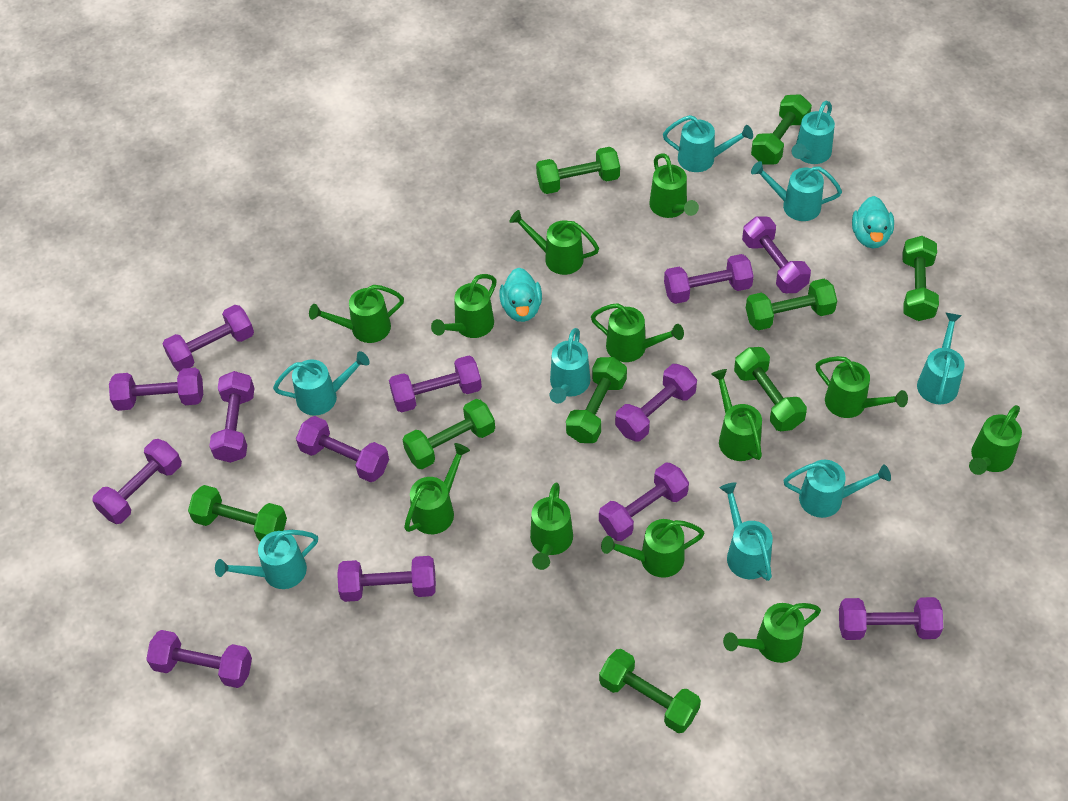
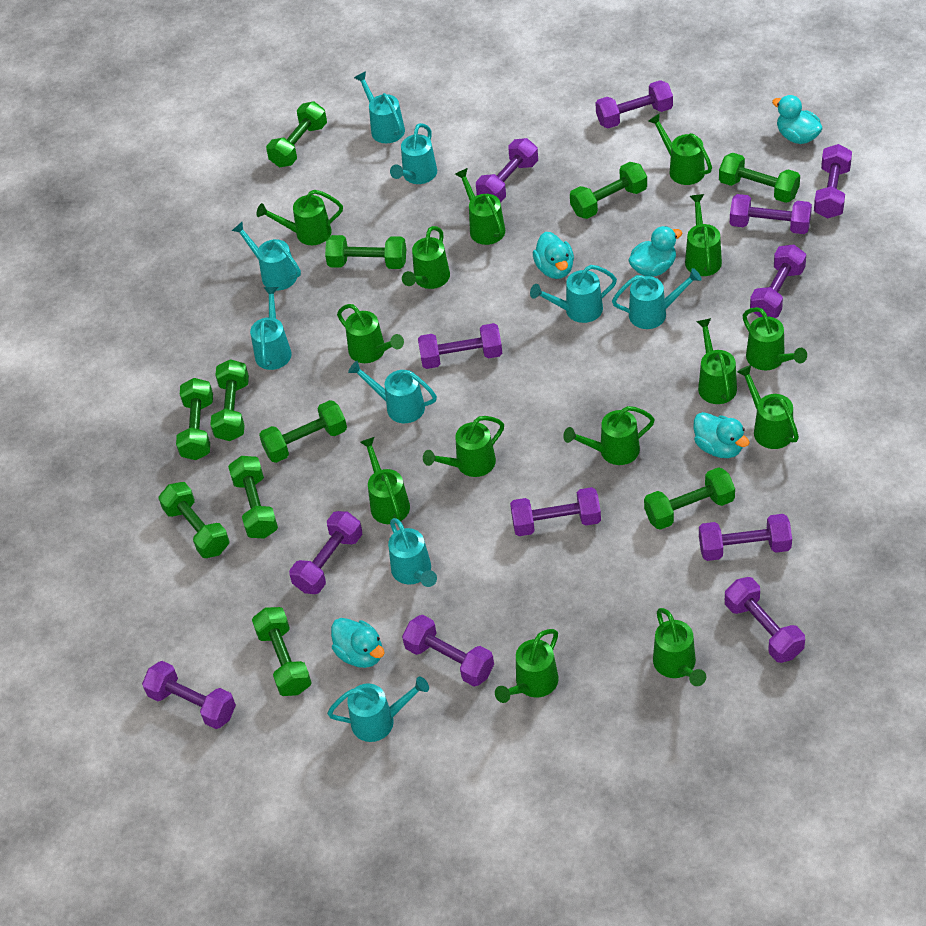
green dumbbell: 9 -> 11
green watering can: 12 -> 14
purple dumbbell: 13 -> 12
turquoise duck: 2 -> 5

